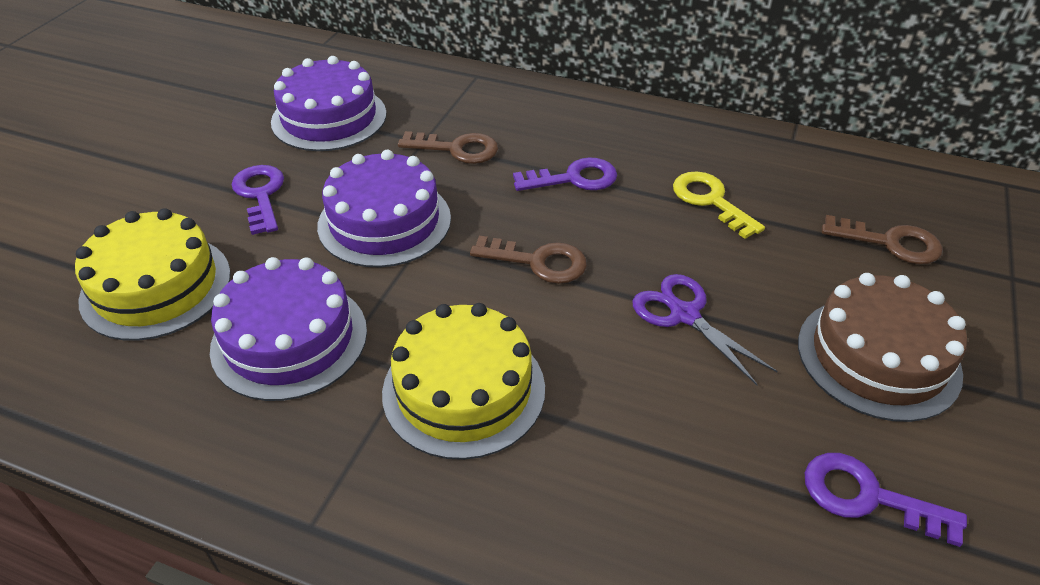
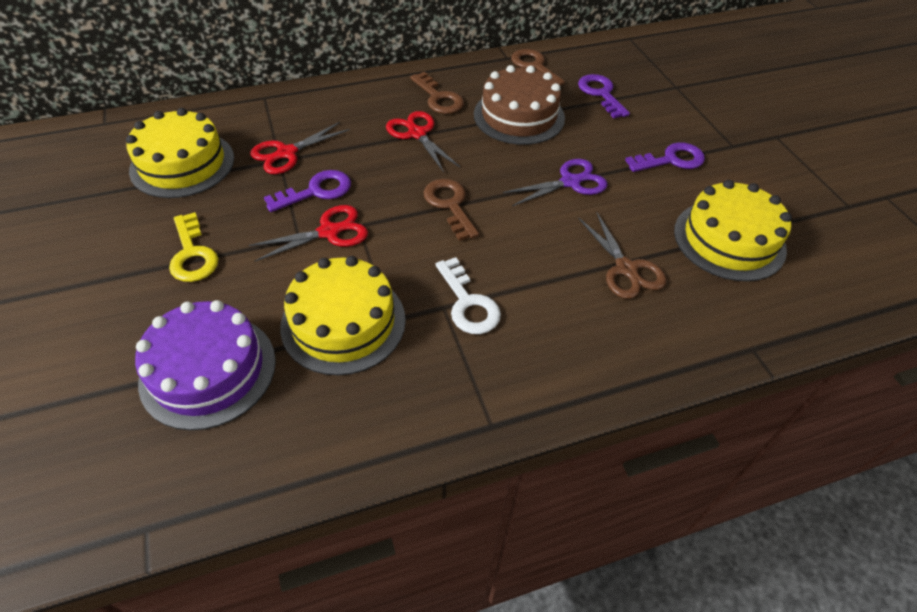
brown scissors: 0 -> 1
purple cake: 3 -> 1
red scissors: 0 -> 3
white key: 0 -> 1
yellow cake: 2 -> 3

